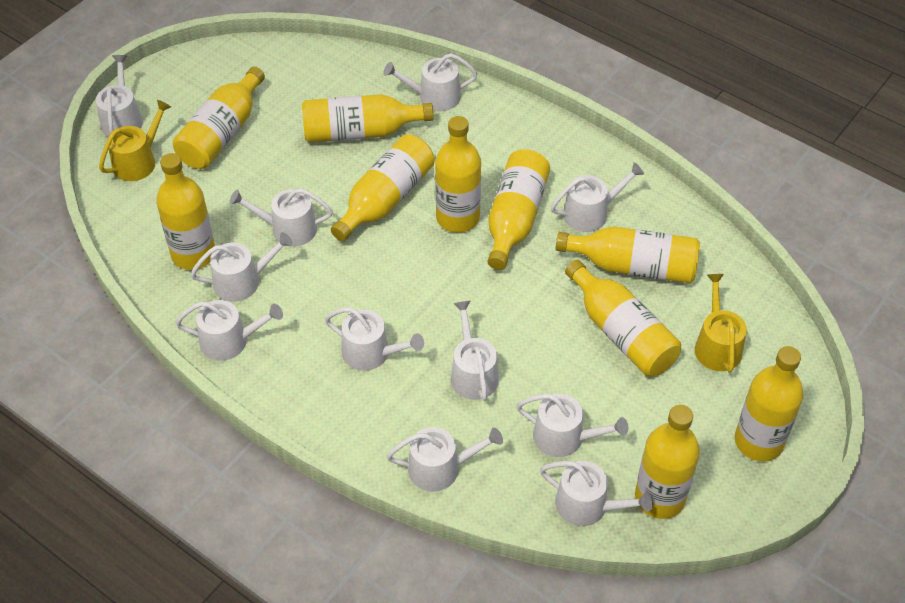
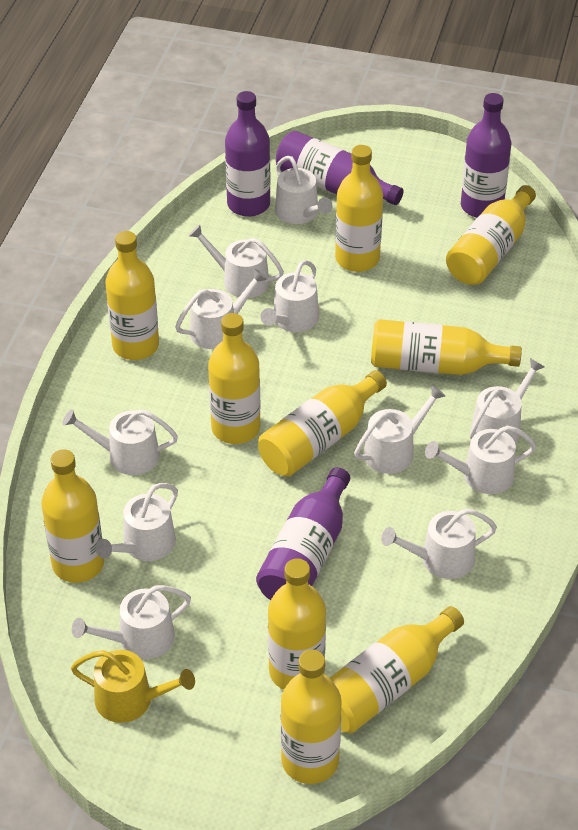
purple bottle: 0 -> 4
yellow watering can: 2 -> 1

